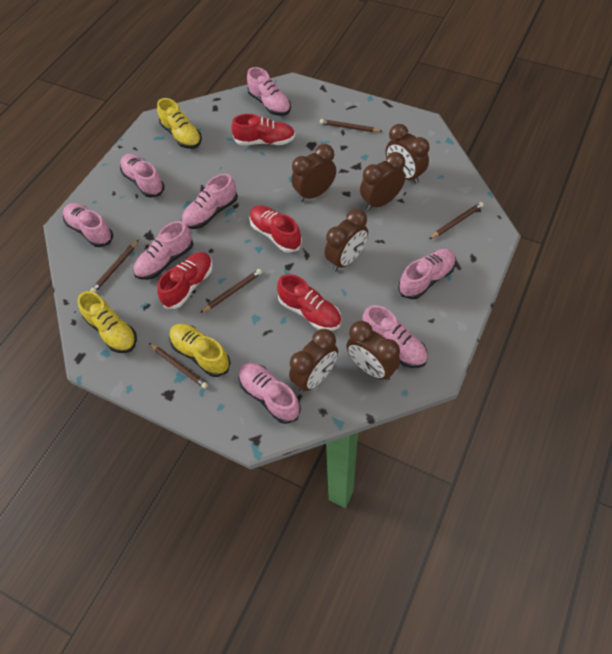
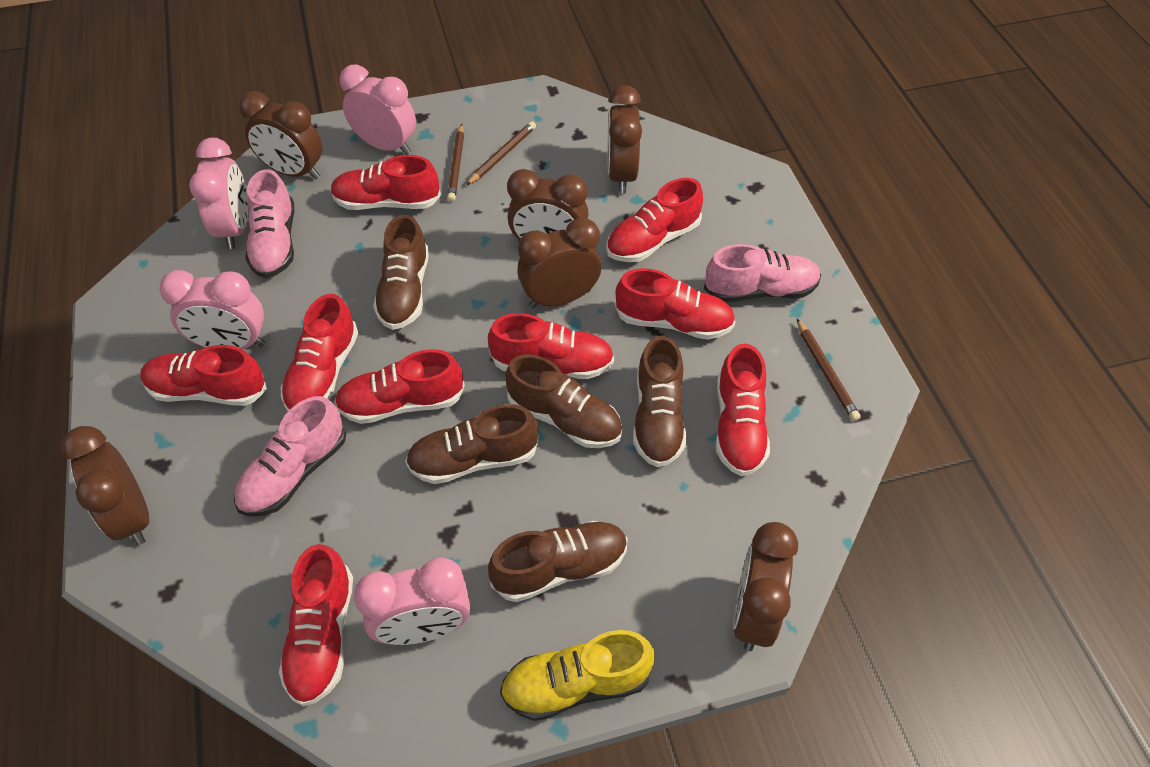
brown pencil: 5 -> 3
brown shoe: 0 -> 5
pink clock: 0 -> 4
pink shoe: 8 -> 3
red shoe: 4 -> 9
yellow shoe: 3 -> 1

